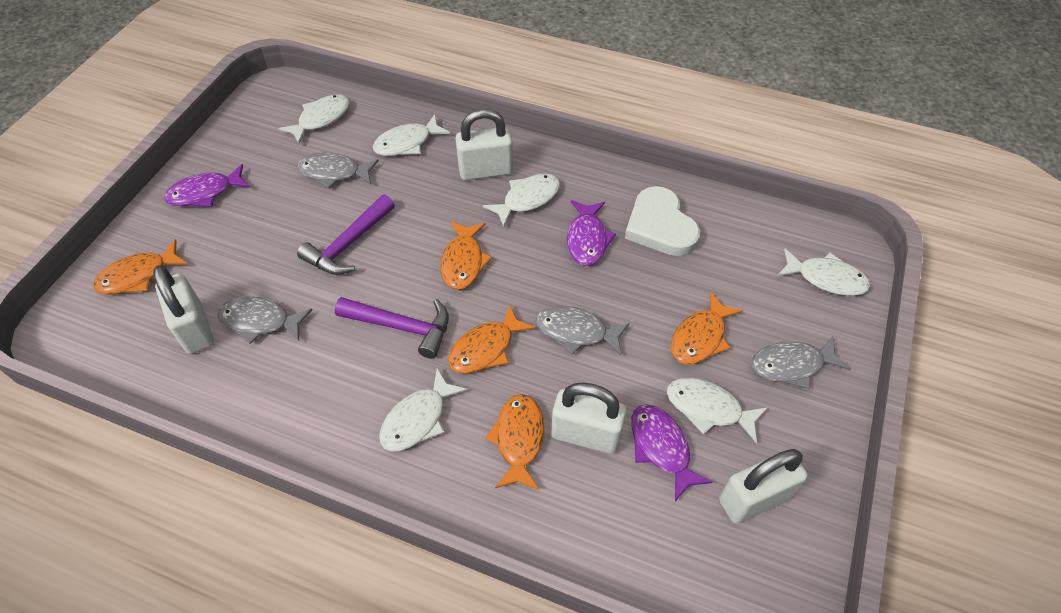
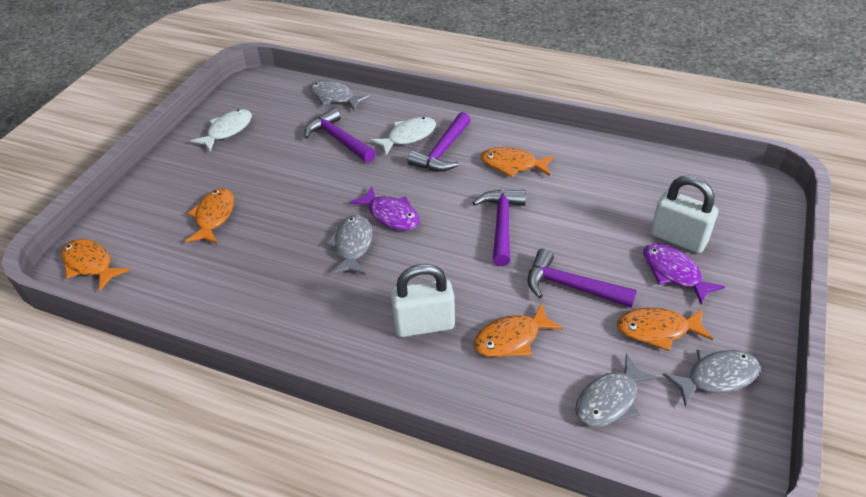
purple fish: 3 -> 2
purple hammer: 2 -> 4
white fish: 6 -> 2
white heart: 1 -> 0
white padlock: 4 -> 2

